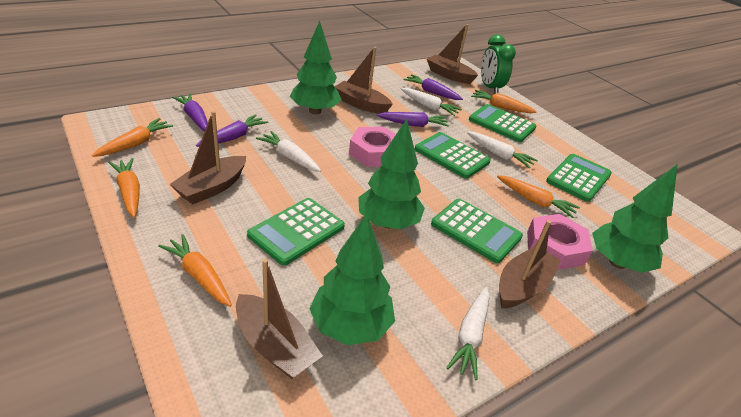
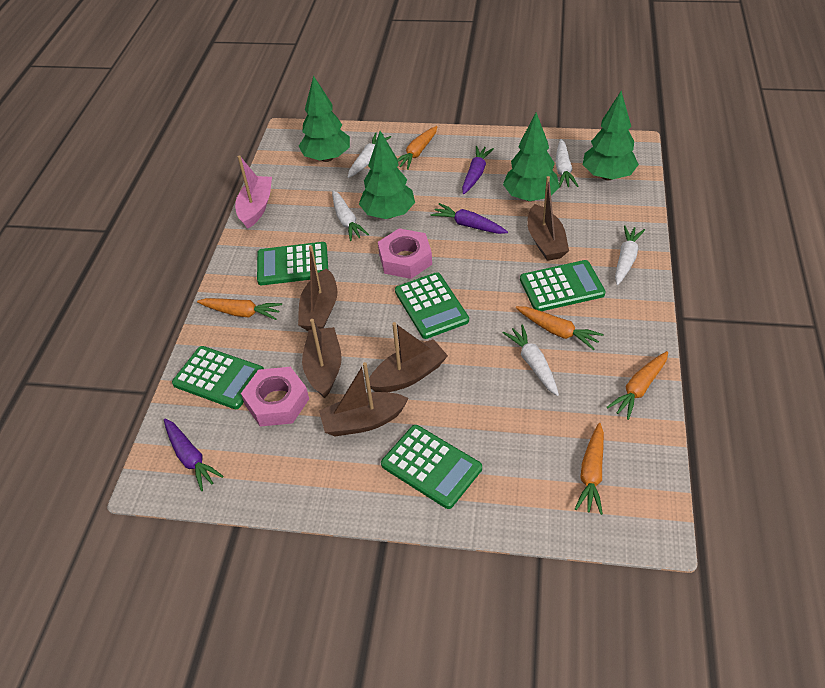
green clock: 1 -> 0
pink boat: 0 -> 1
purple carrot: 4 -> 3
white carrot: 4 -> 5

